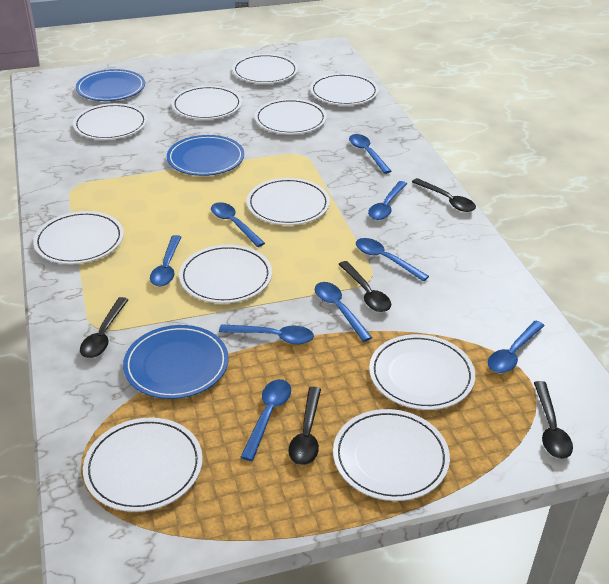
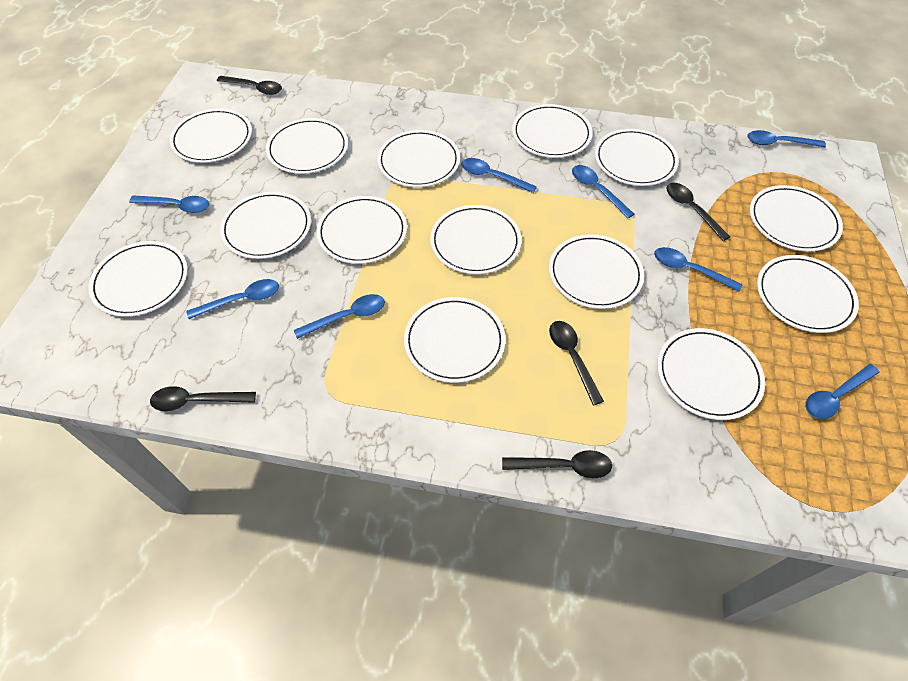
blue plate: 3 -> 0
blue spoon: 9 -> 8
white plate: 11 -> 14

